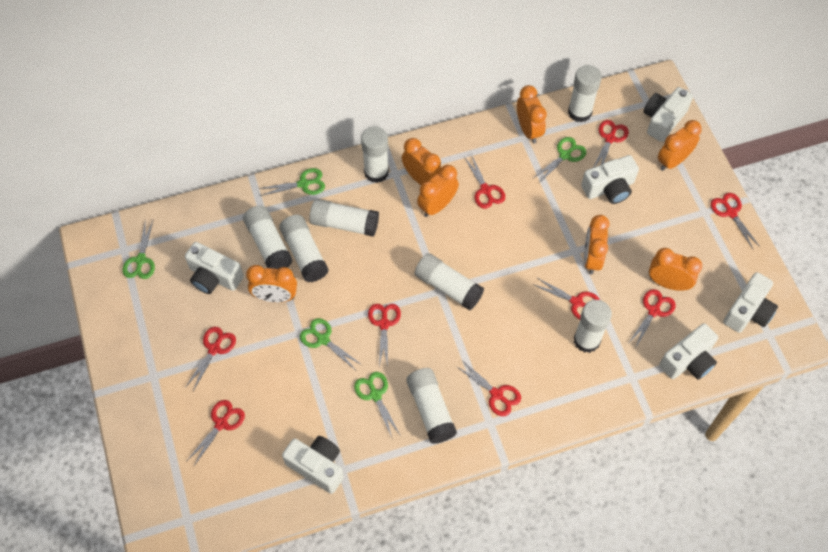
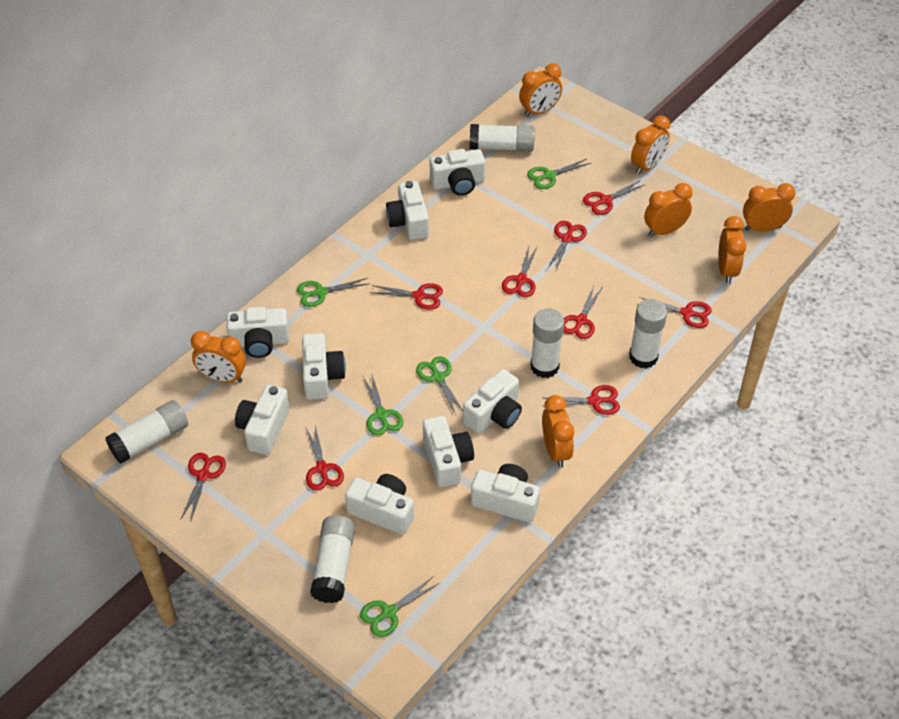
white camera: 6 -> 9
white glue stick: 8 -> 5

